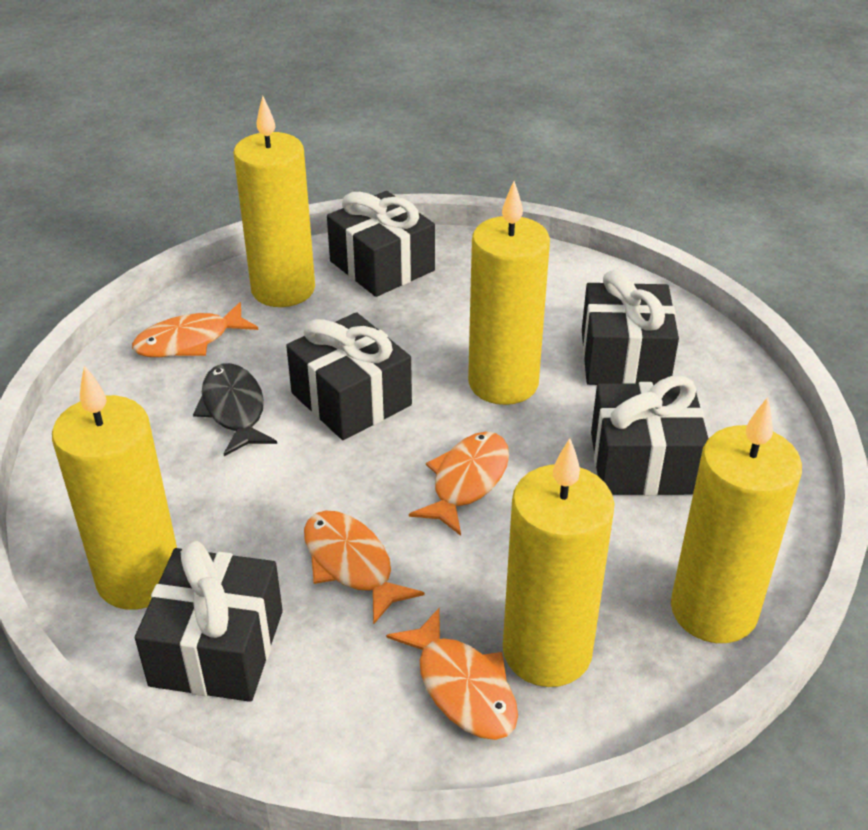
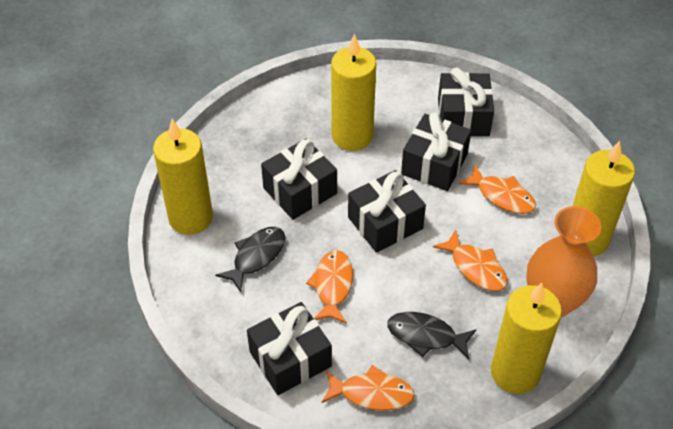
black fish: 1 -> 2
orange vase: 0 -> 1
yellow candle: 5 -> 4

